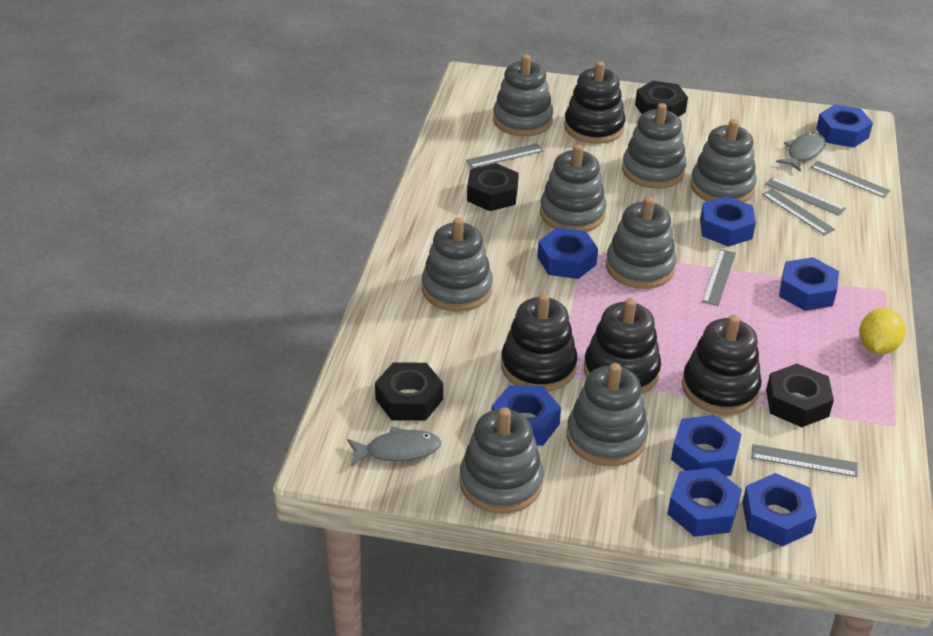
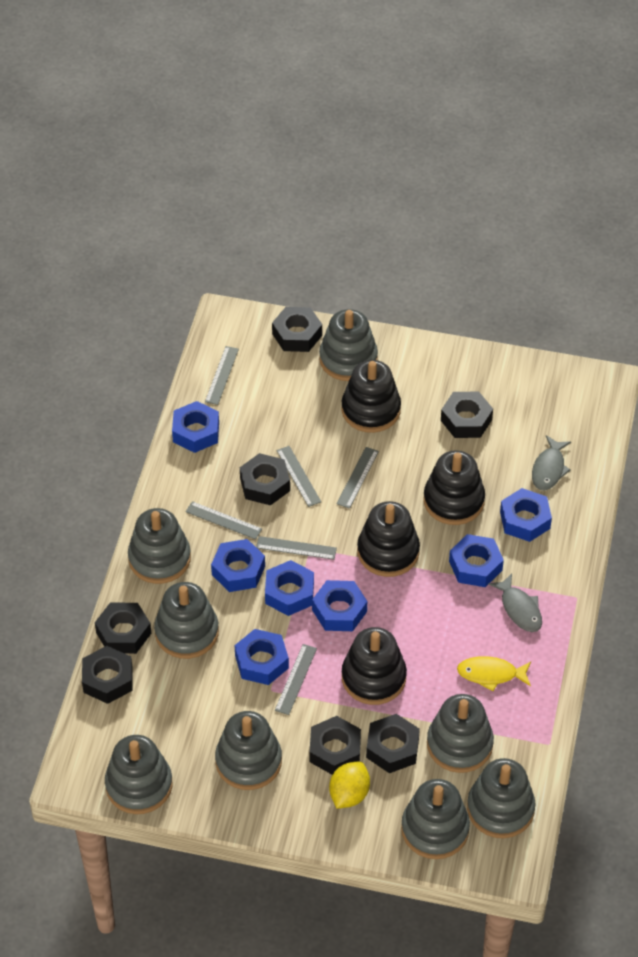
black nut: 4 -> 7
blue nut: 8 -> 7
yellow fish: 0 -> 1

